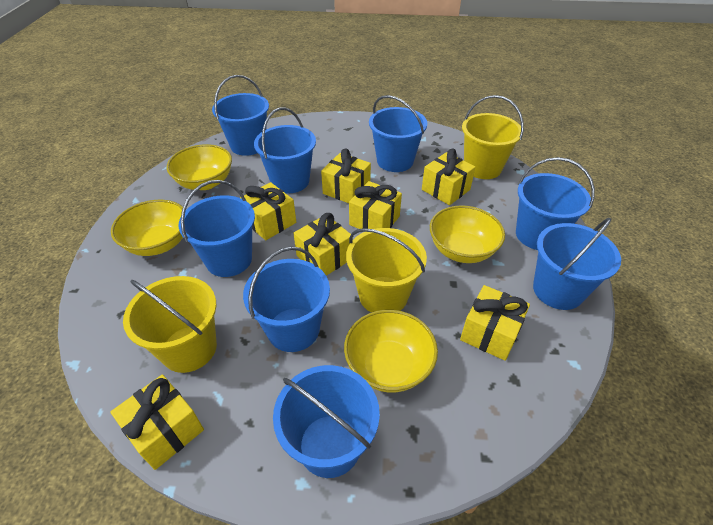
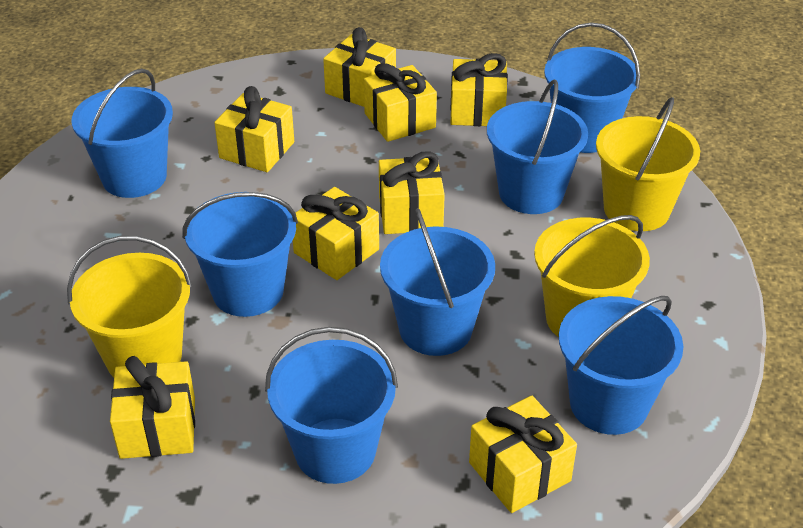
blue bucket: 8 -> 7
yellow bowl: 4 -> 0
yellow gift: 7 -> 8

